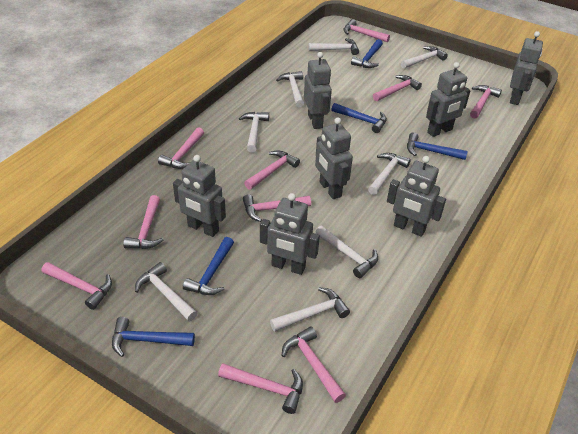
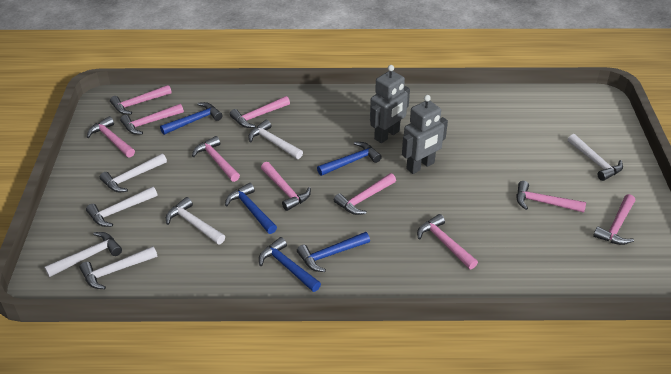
grey robot: 7 -> 2
white hammer: 8 -> 7

